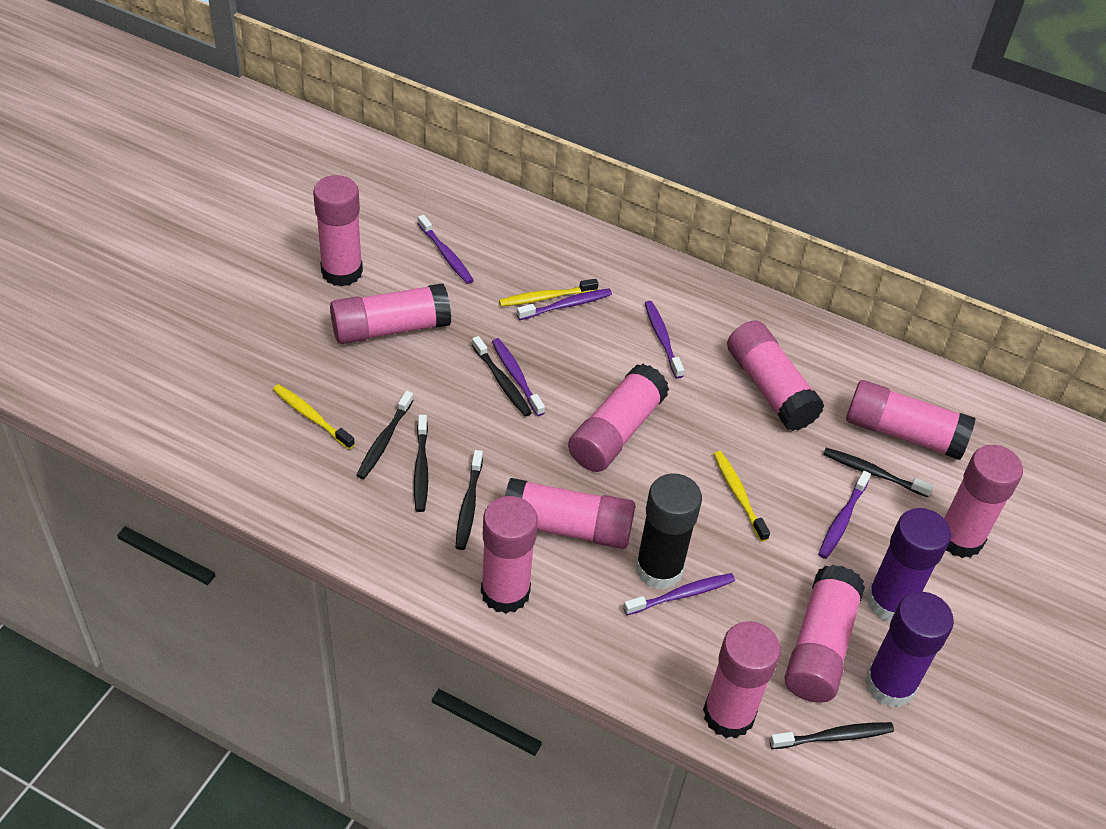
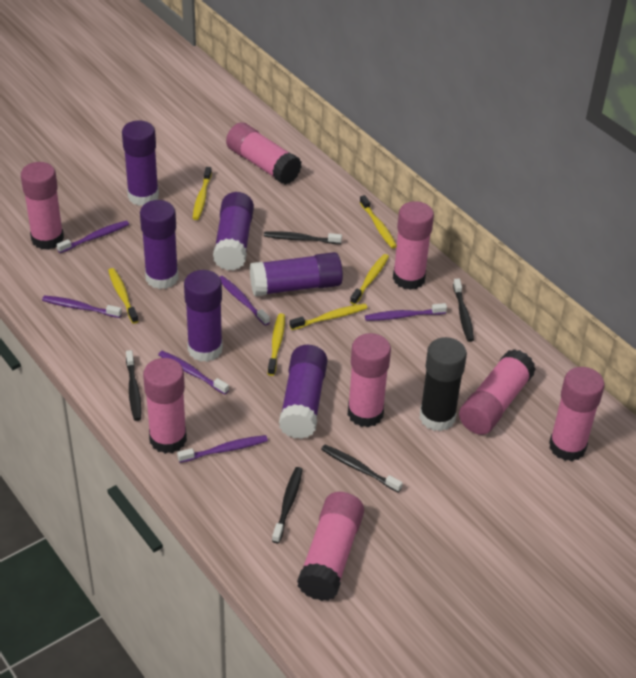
black toothbrush: 6 -> 5
pink glue stick: 10 -> 8
purple glue stick: 2 -> 6
yellow toothbrush: 3 -> 6

